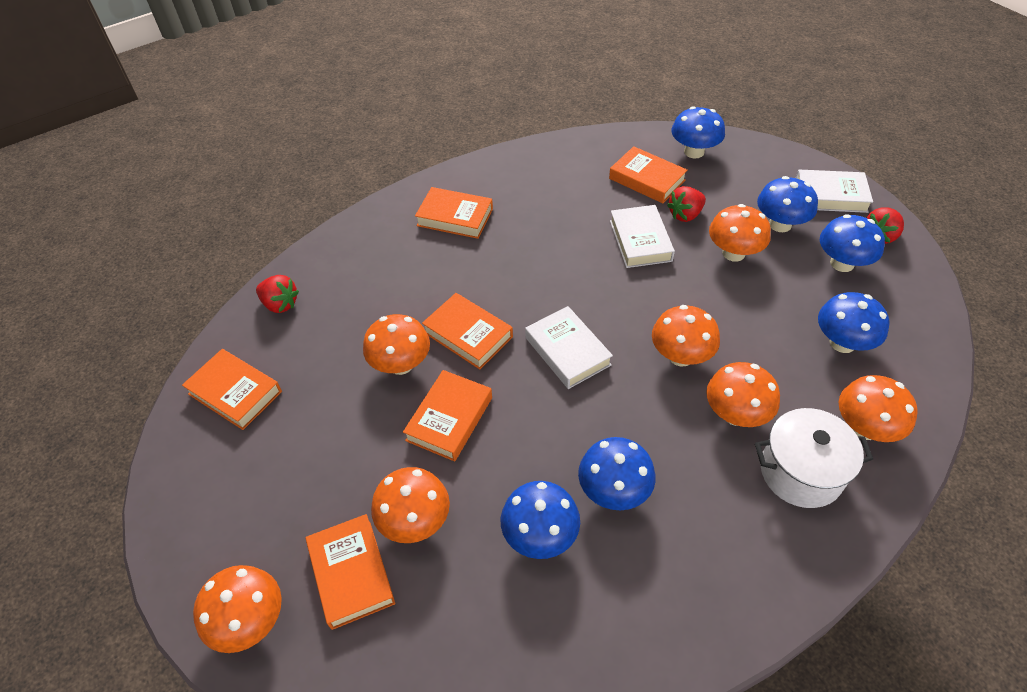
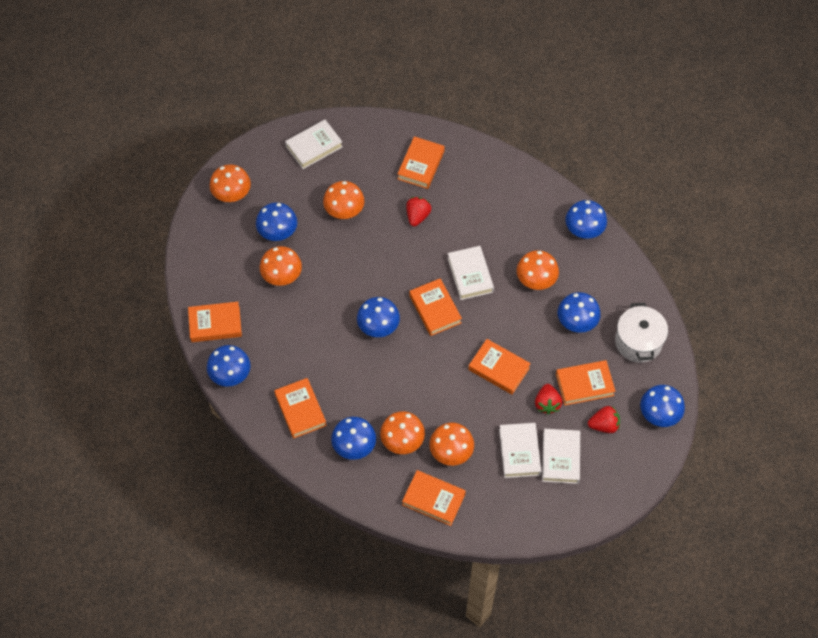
blue mushroom: 6 -> 7
orange book: 6 -> 7
orange mushroom: 7 -> 6
white book: 3 -> 4

